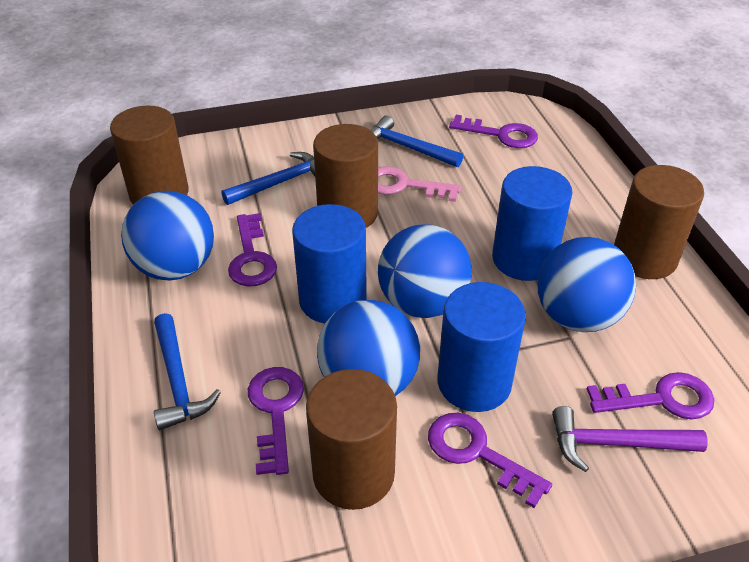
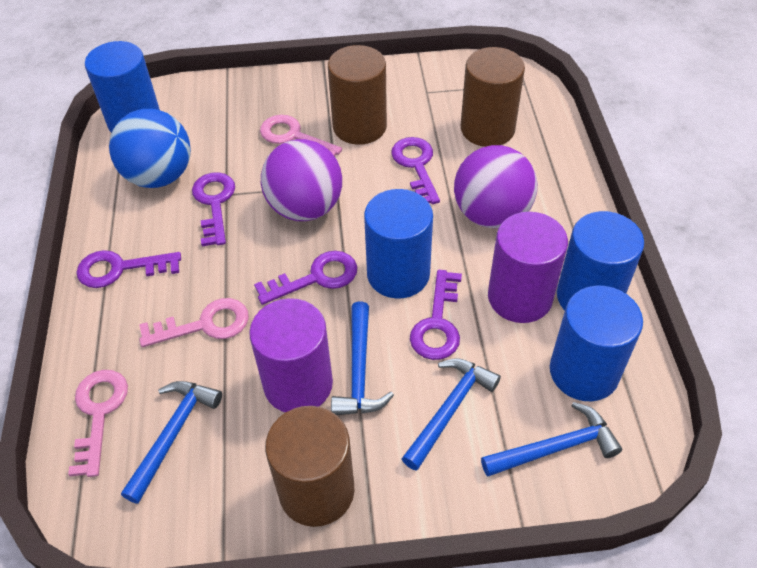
blue ball: 4 -> 1
blue cylinder: 3 -> 4
blue hammer: 3 -> 4
brown cylinder: 4 -> 3
pink key: 1 -> 3
purple ball: 0 -> 2
purple cylinder: 0 -> 2
purple hammer: 1 -> 0

